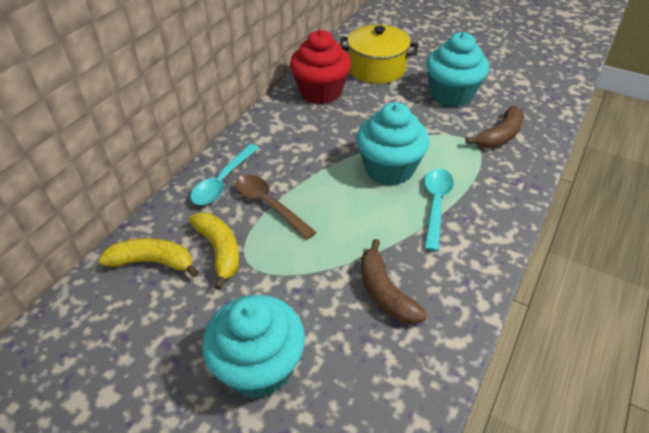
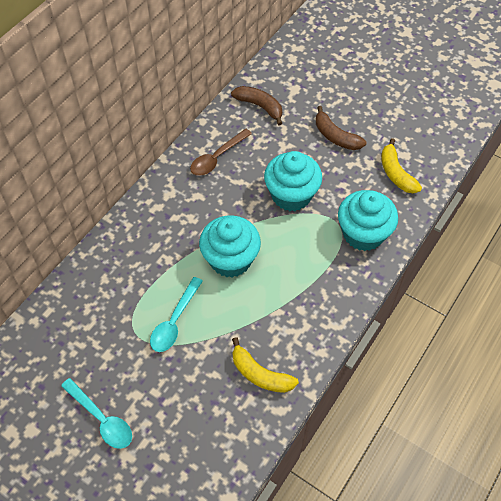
red cupcake: 1 -> 0
yellow pot: 1 -> 0

